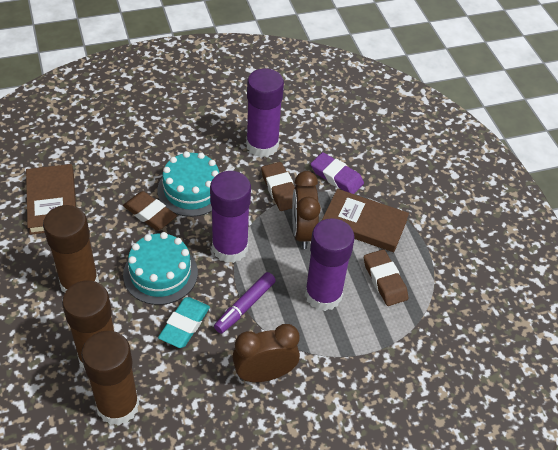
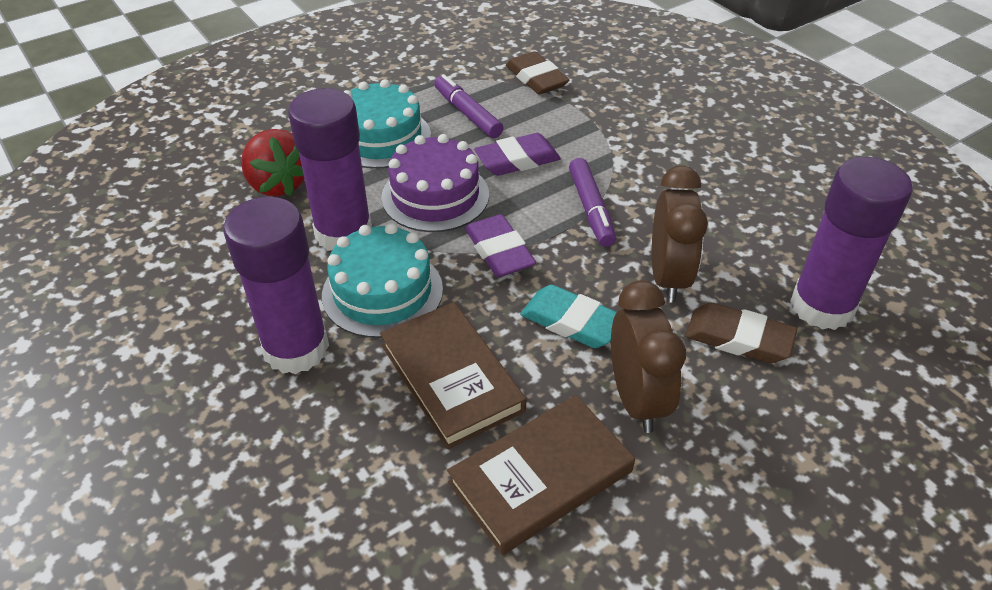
brown eraser: 3 -> 2
brown glue stick: 3 -> 0
purple cake: 0 -> 1
purple eraser: 1 -> 2
purple marker: 1 -> 2
red strawberry: 0 -> 1

